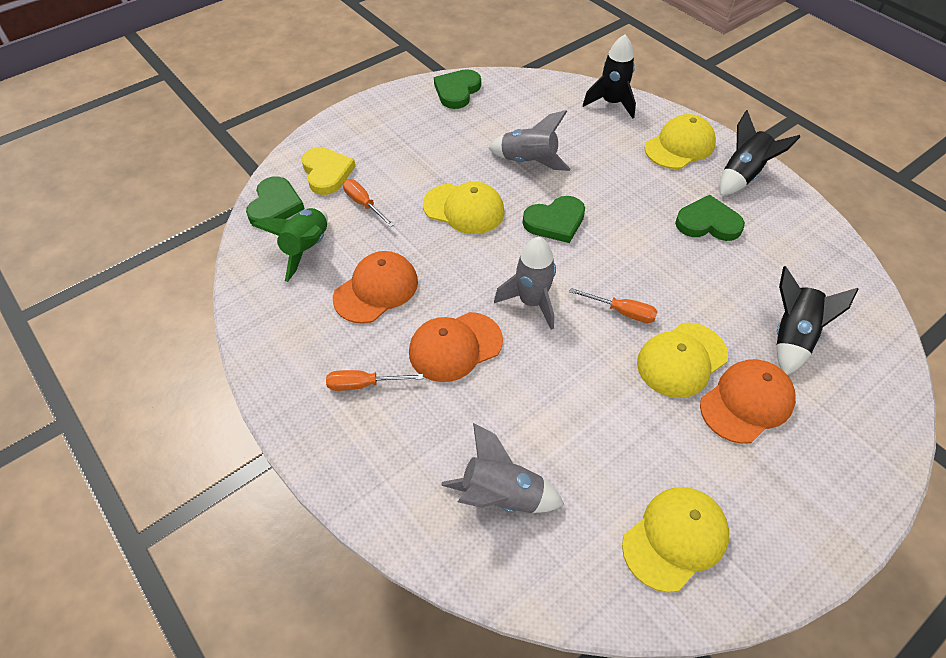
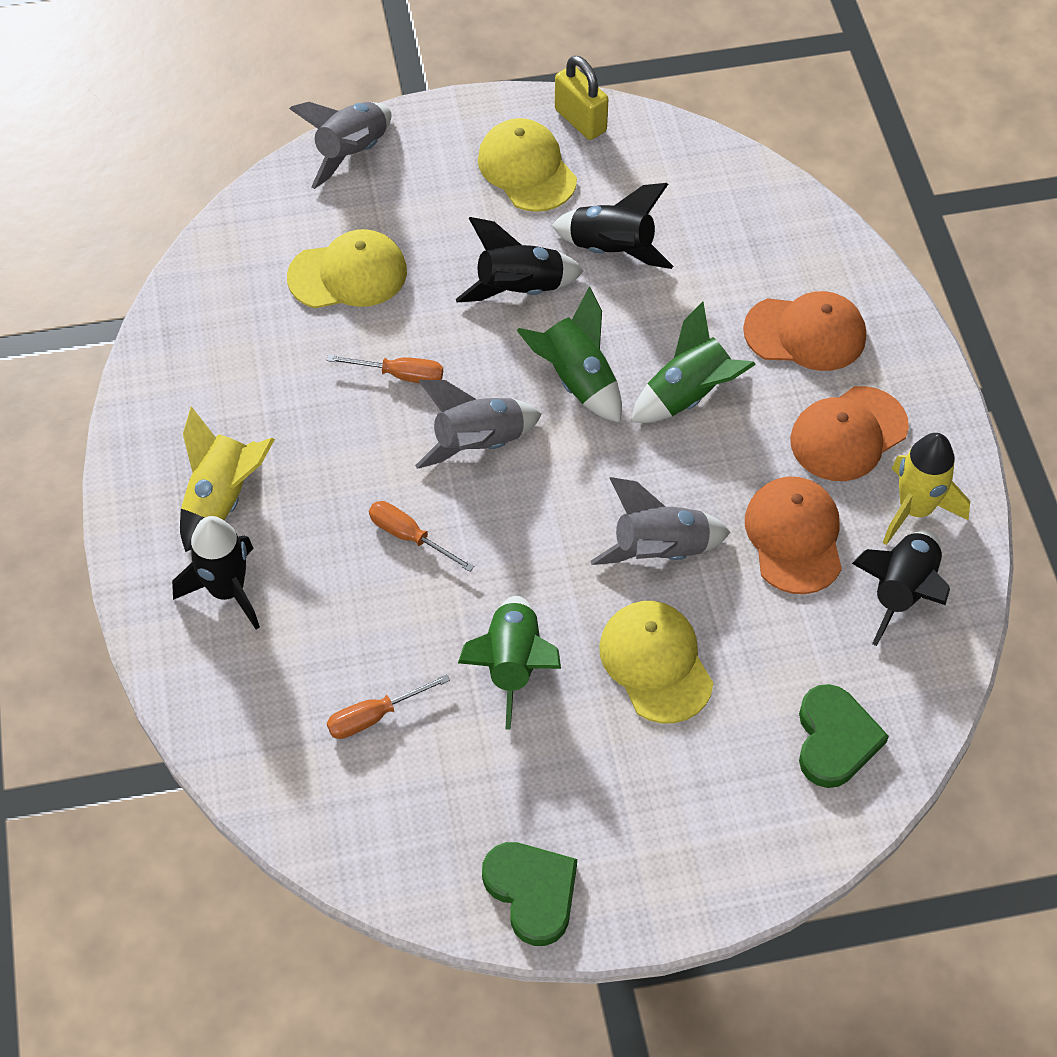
black rocket: 3 -> 4
green heart: 4 -> 2
green rocket: 1 -> 3
yellow cap: 4 -> 3
yellow heart: 1 -> 0
yellow padlock: 0 -> 1
yellow rocket: 0 -> 2

